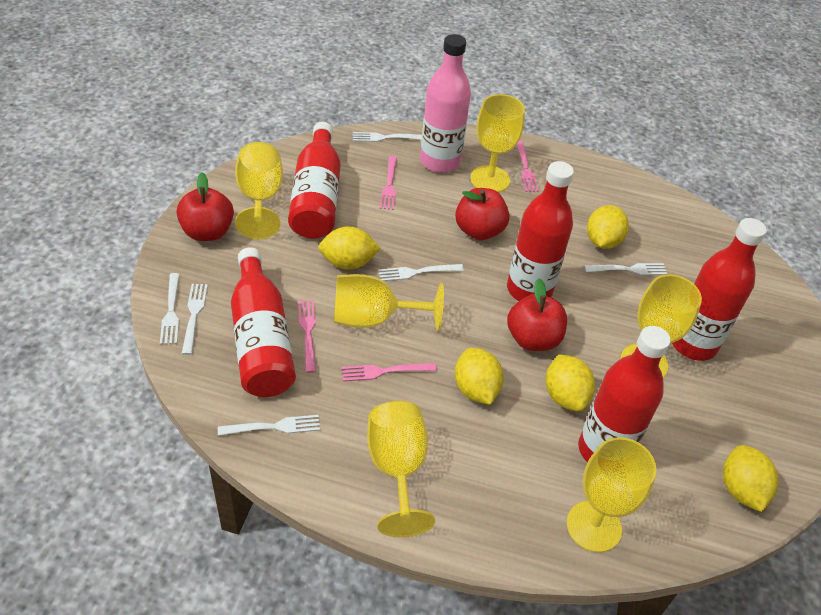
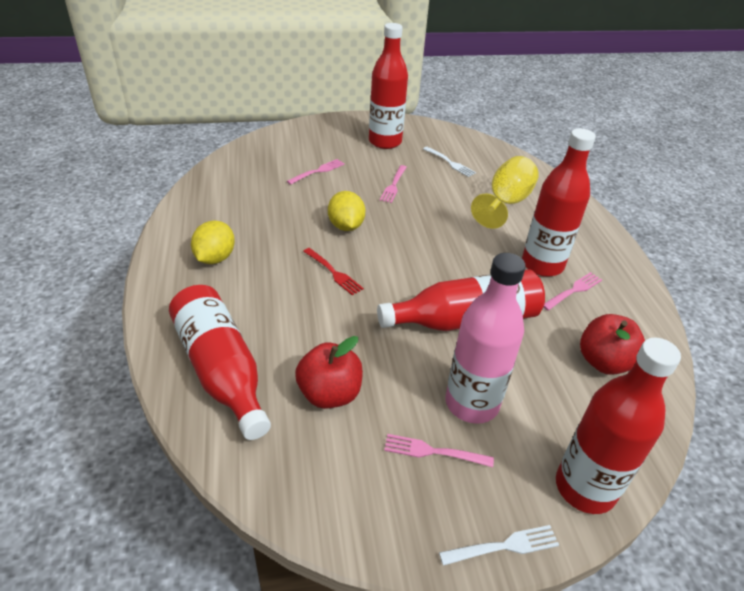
red apple: 3 -> 2
red fork: 0 -> 1
white fork: 6 -> 2
yellow goblet: 6 -> 1
yellow lemon: 5 -> 2

